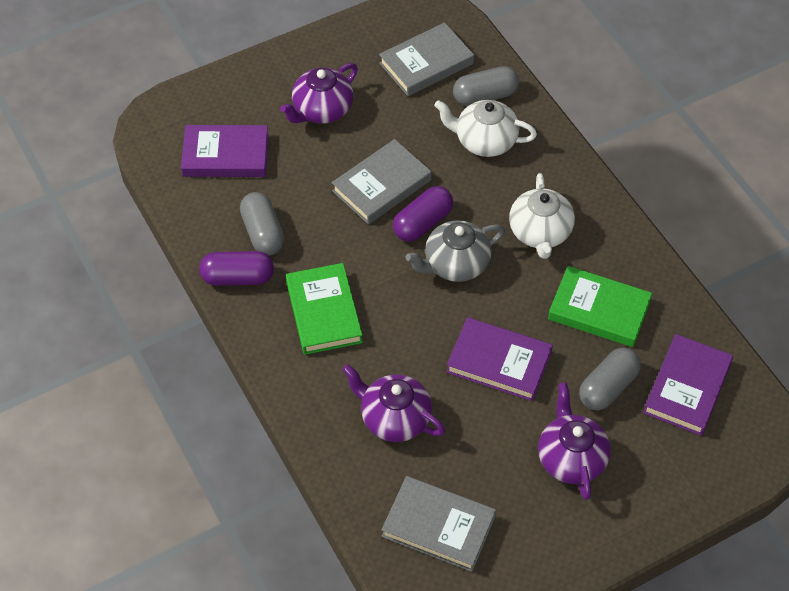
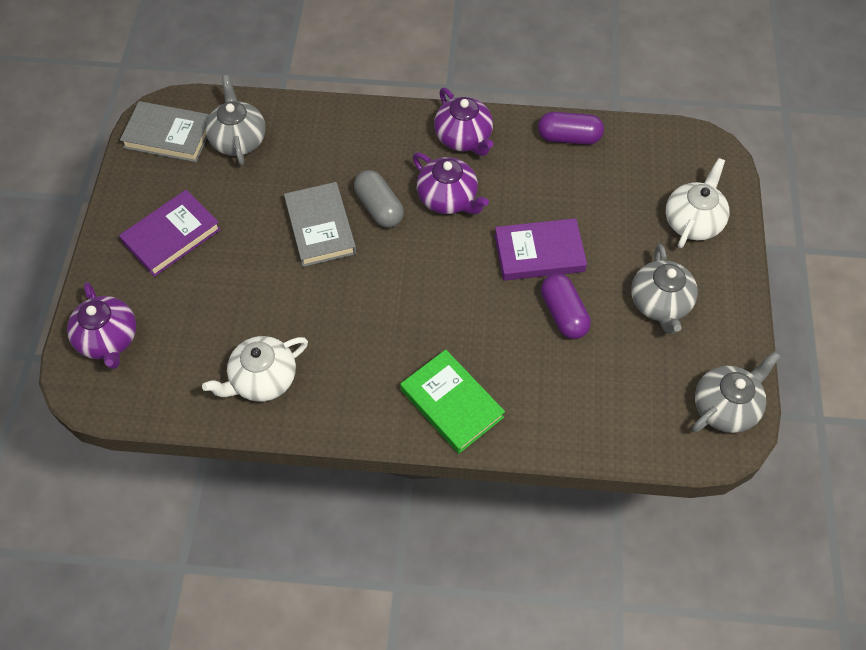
green book: 2 -> 1
grey book: 3 -> 2
grey capsule: 3 -> 1
grey teapot: 1 -> 3
purple book: 3 -> 2

